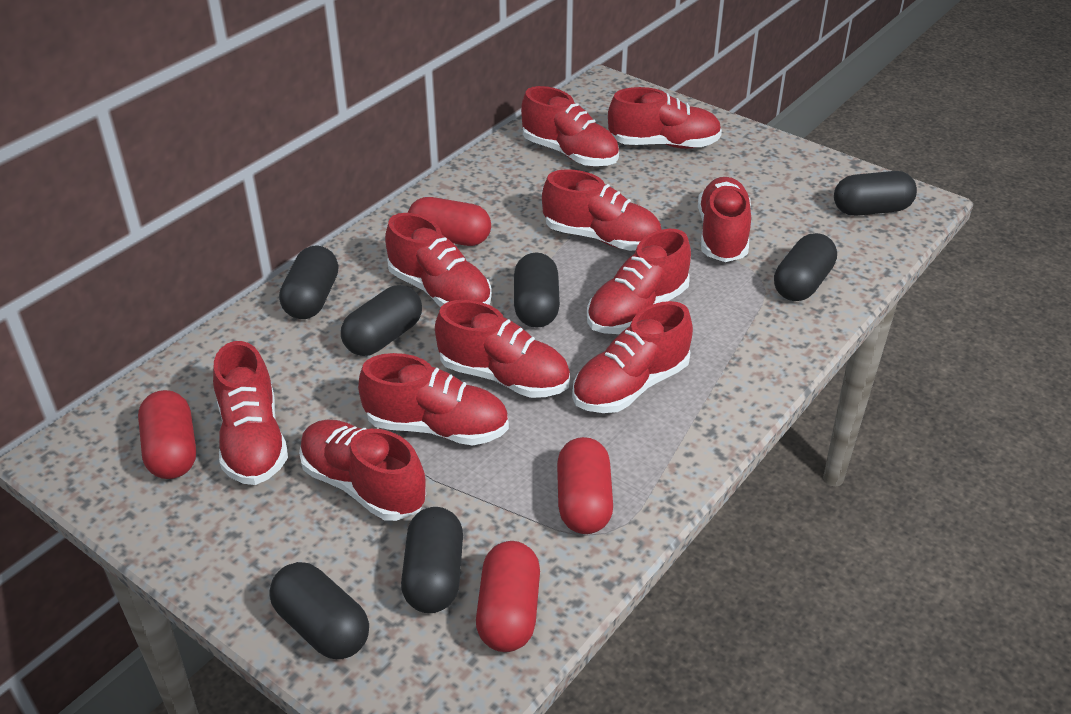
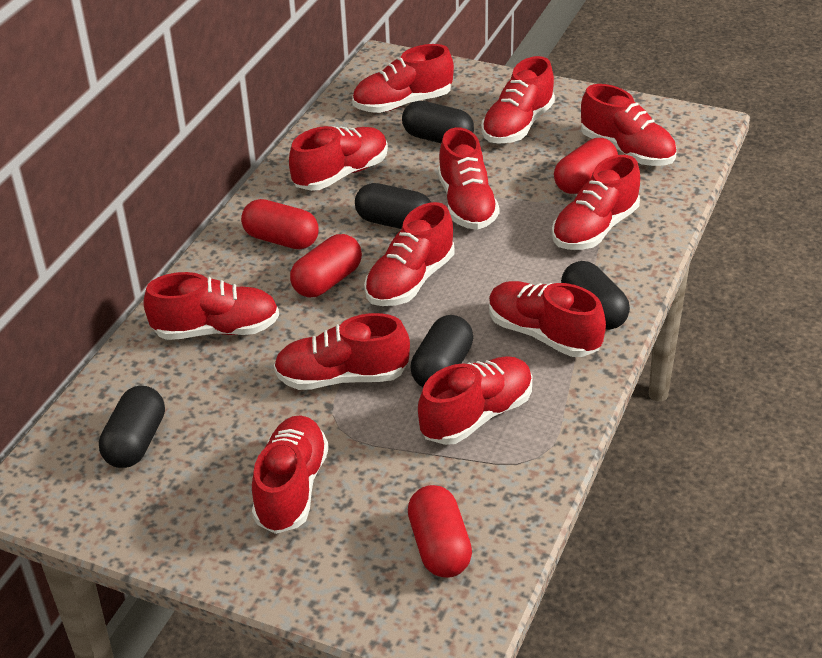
black capsule: 7 -> 5
red shoe: 11 -> 12

